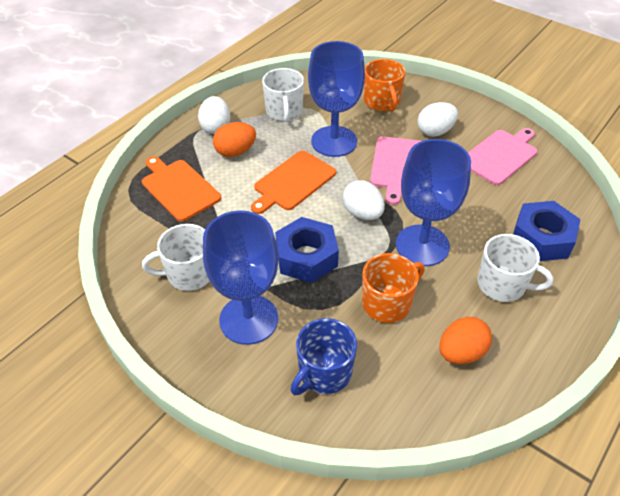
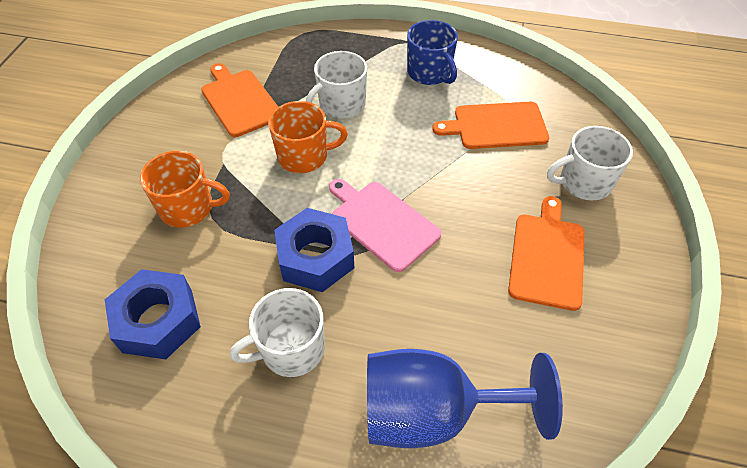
blue goblet: 3 -> 1
orange cutting board: 2 -> 3
orange egg: 2 -> 0
pink cutting board: 2 -> 1
white egg: 3 -> 0

